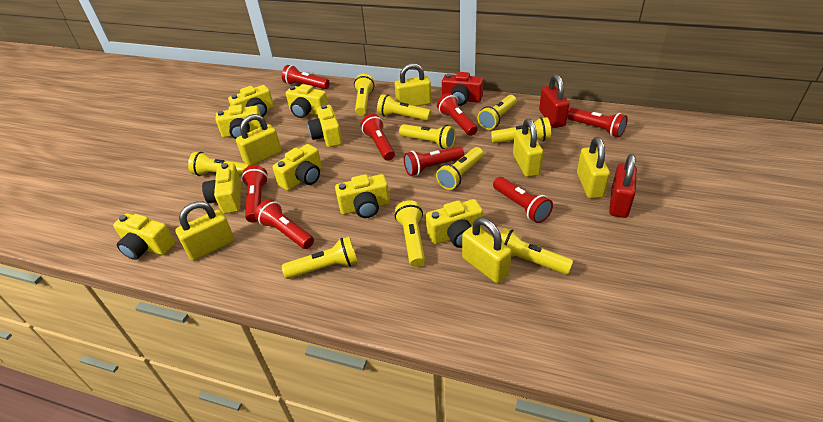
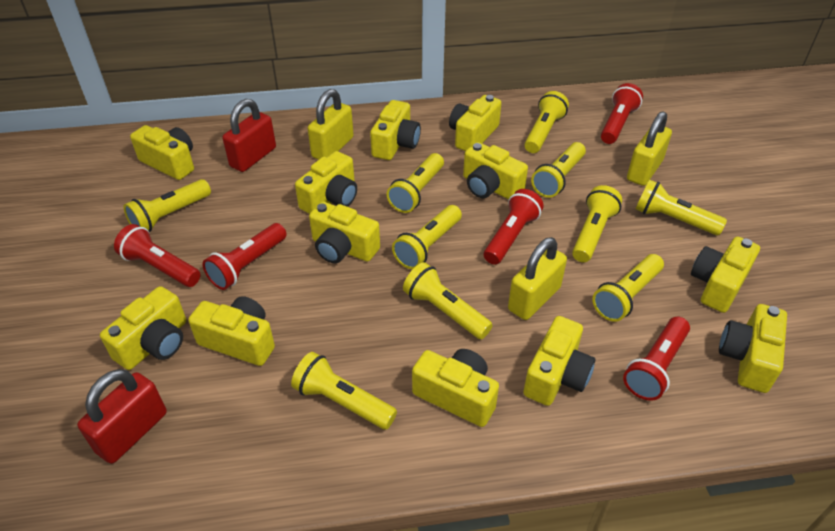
red camera: 1 -> 0
red flashlight: 8 -> 5
yellow camera: 9 -> 12
yellow padlock: 6 -> 3

